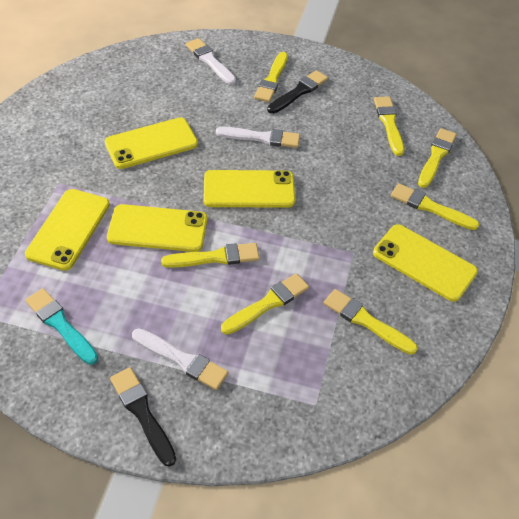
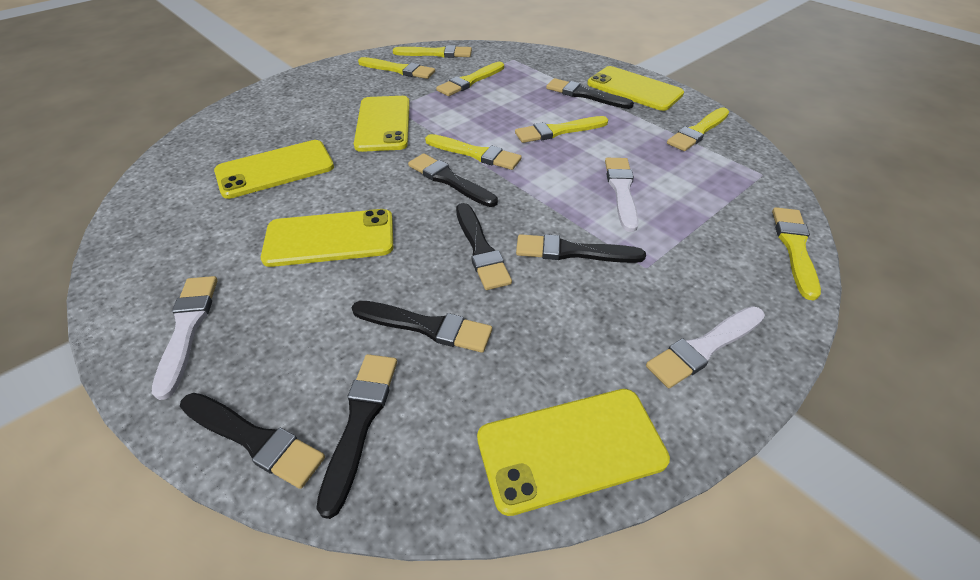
black brush: 2 -> 7
turquoise brush: 1 -> 0

